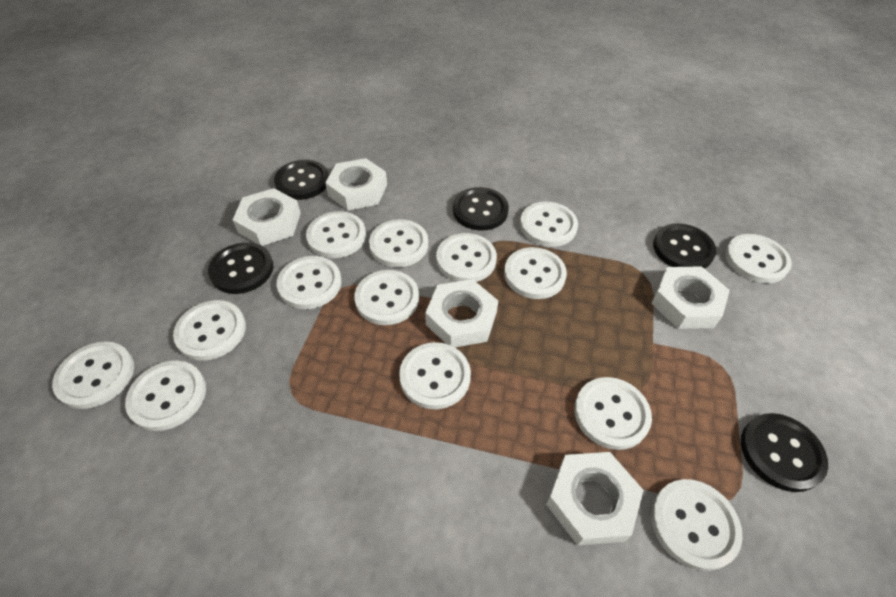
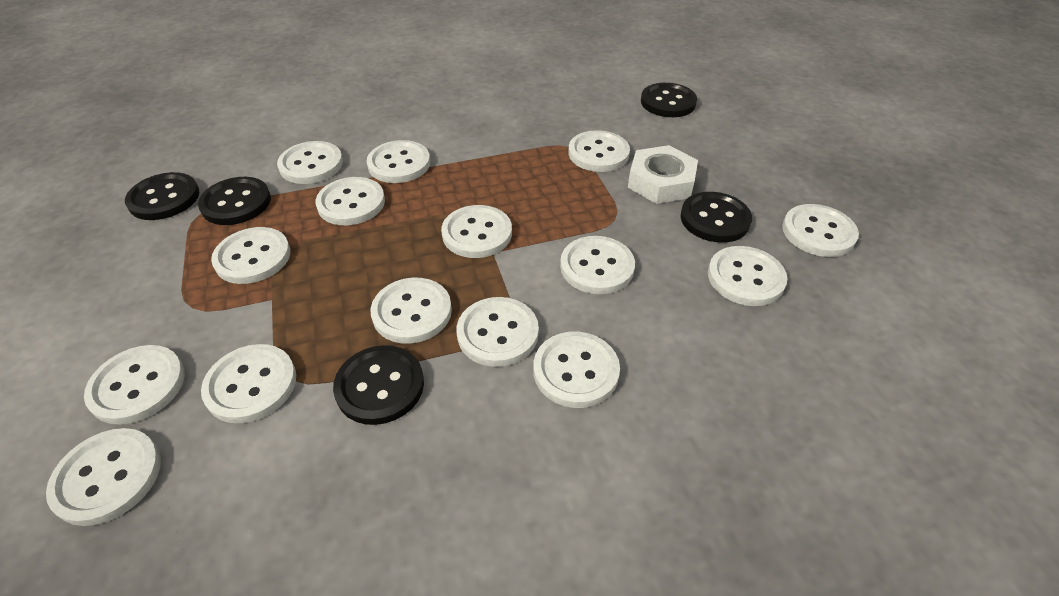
white button: 14 -> 15
white nut: 5 -> 1

